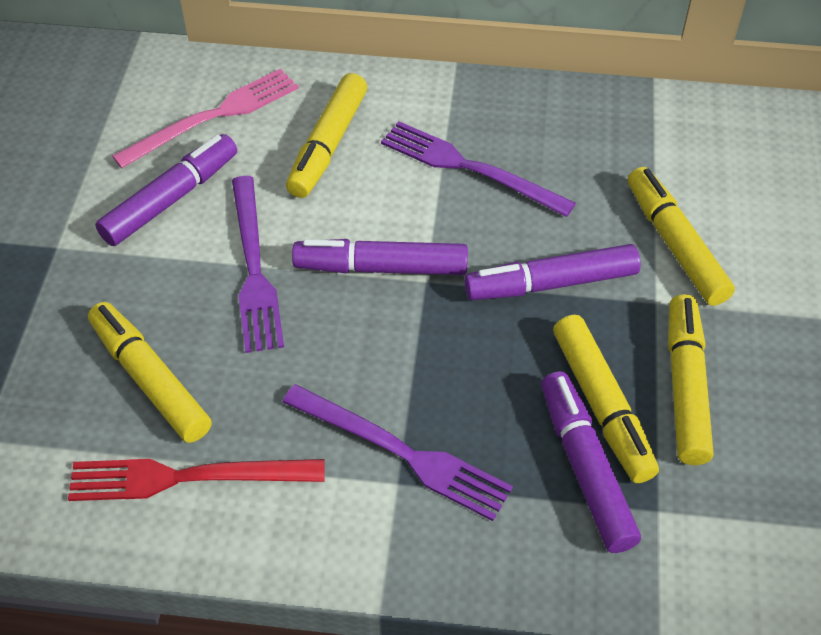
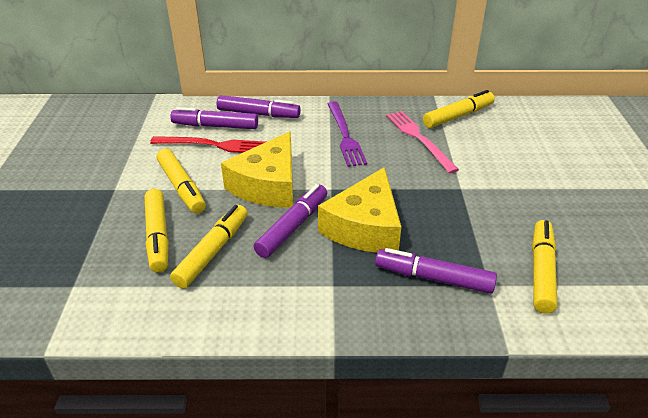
purple fork: 3 -> 1
yellow cheese: 0 -> 2

